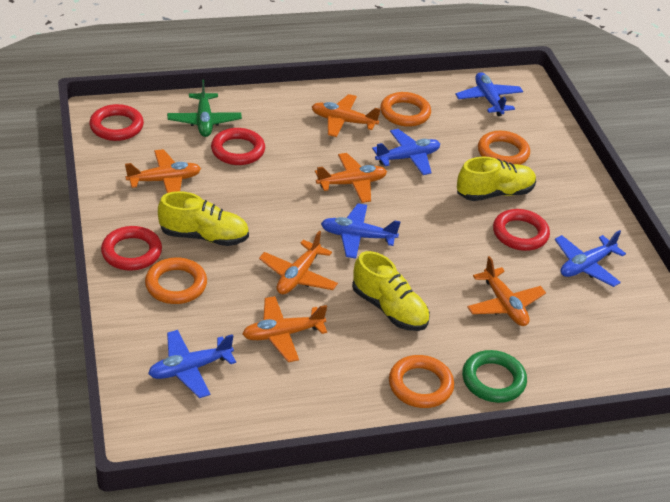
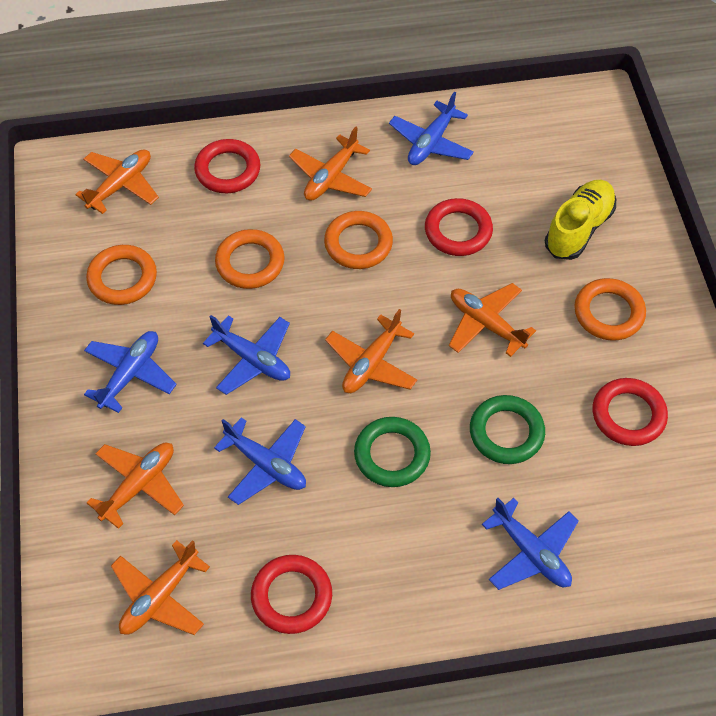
green plane: 1 -> 0
green ring: 1 -> 2
yellow shoe: 3 -> 1

